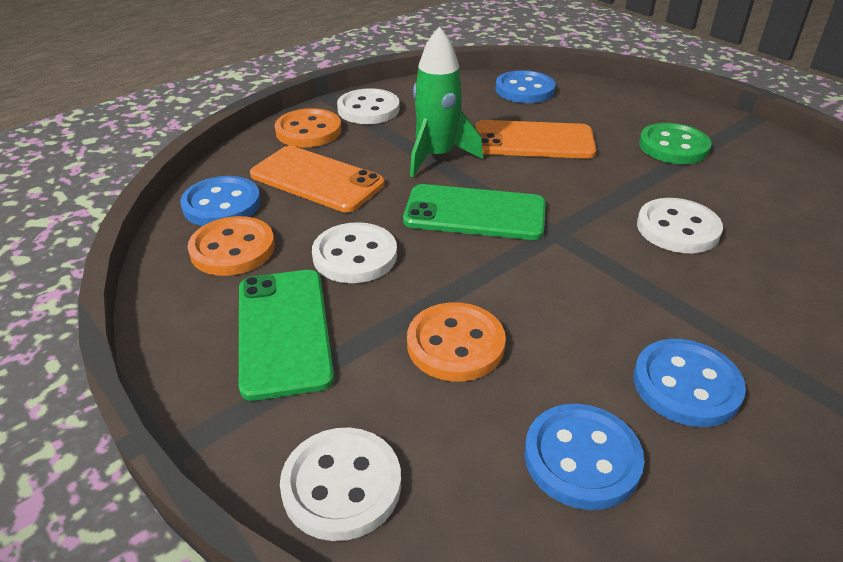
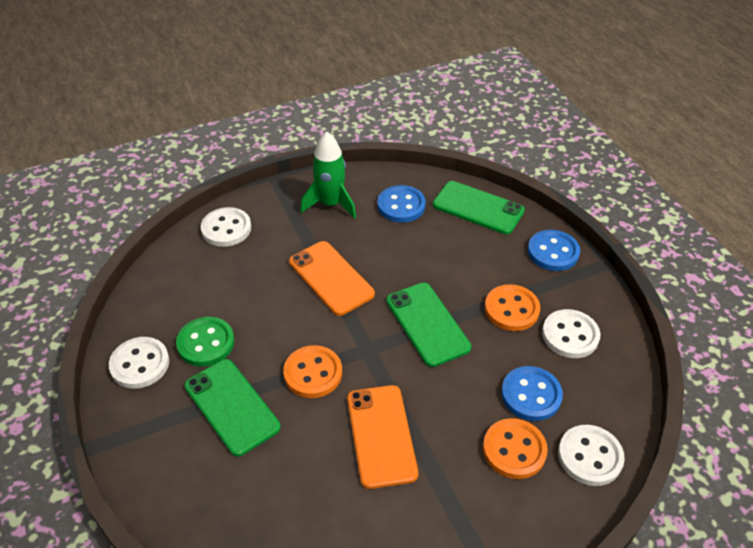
blue button: 4 -> 3
green phone: 2 -> 3

